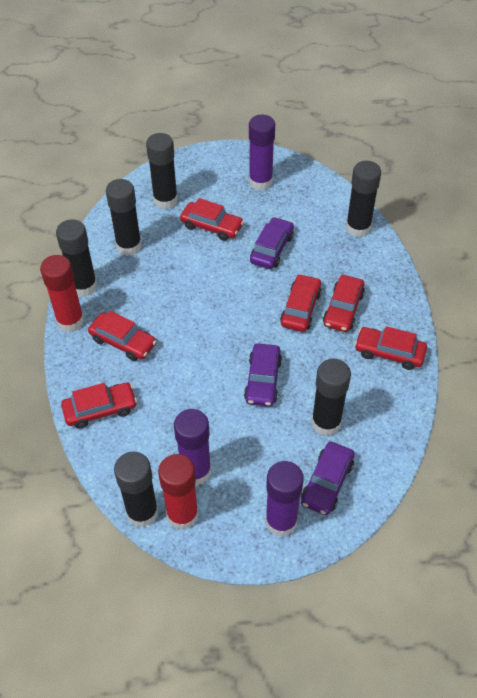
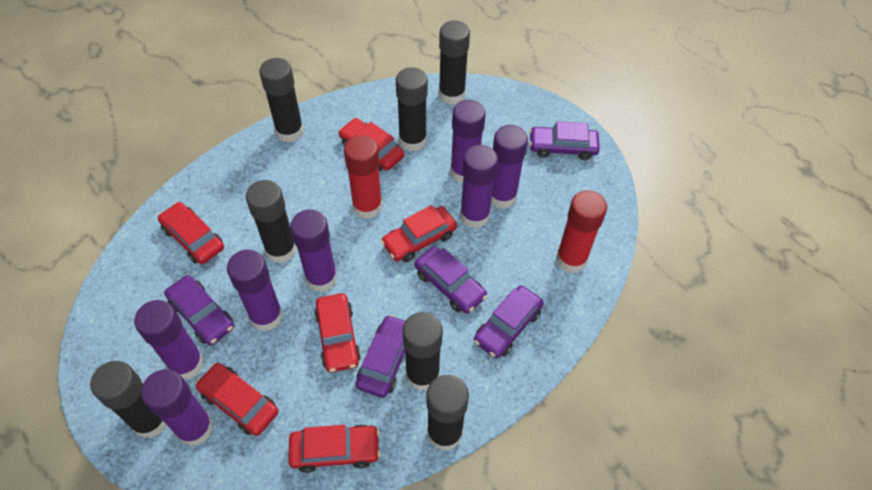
black glue stick: 6 -> 7
purple car: 3 -> 5
purple glue stick: 3 -> 7

